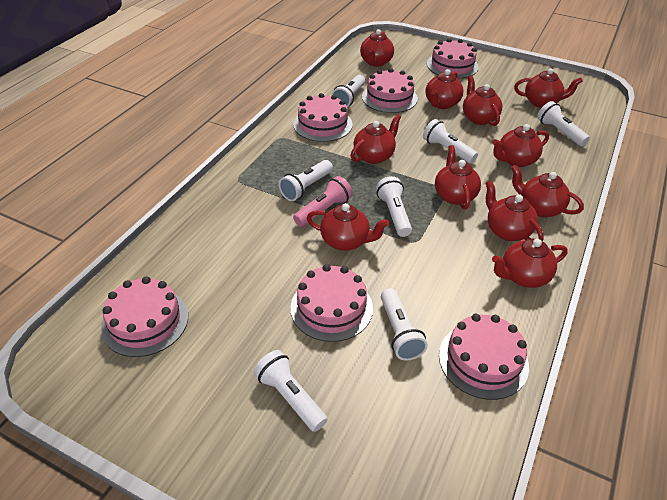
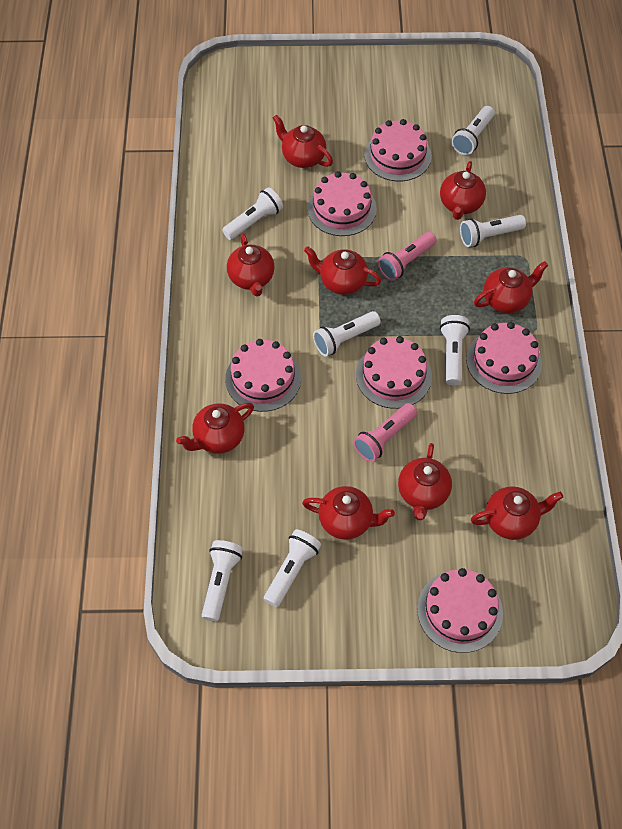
pink flashlight: 1 -> 2
red teapot: 11 -> 9

